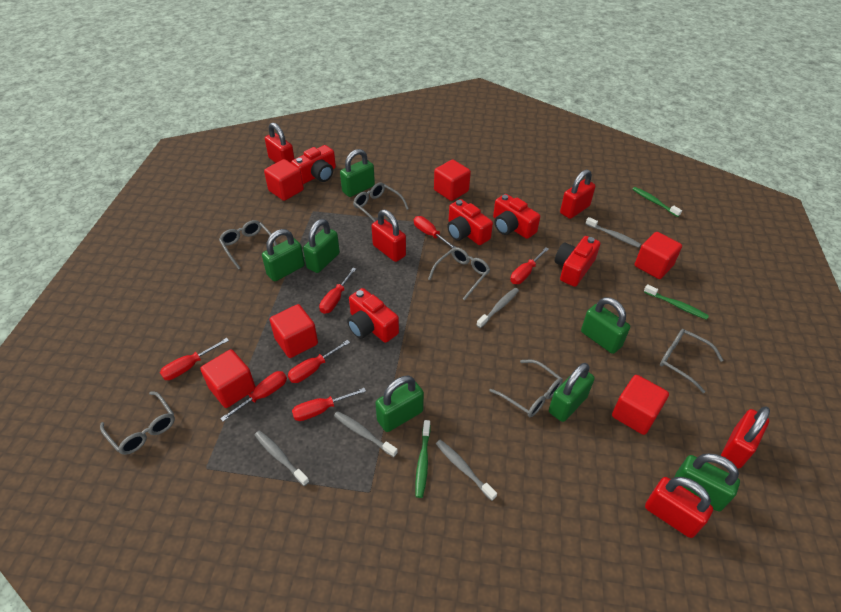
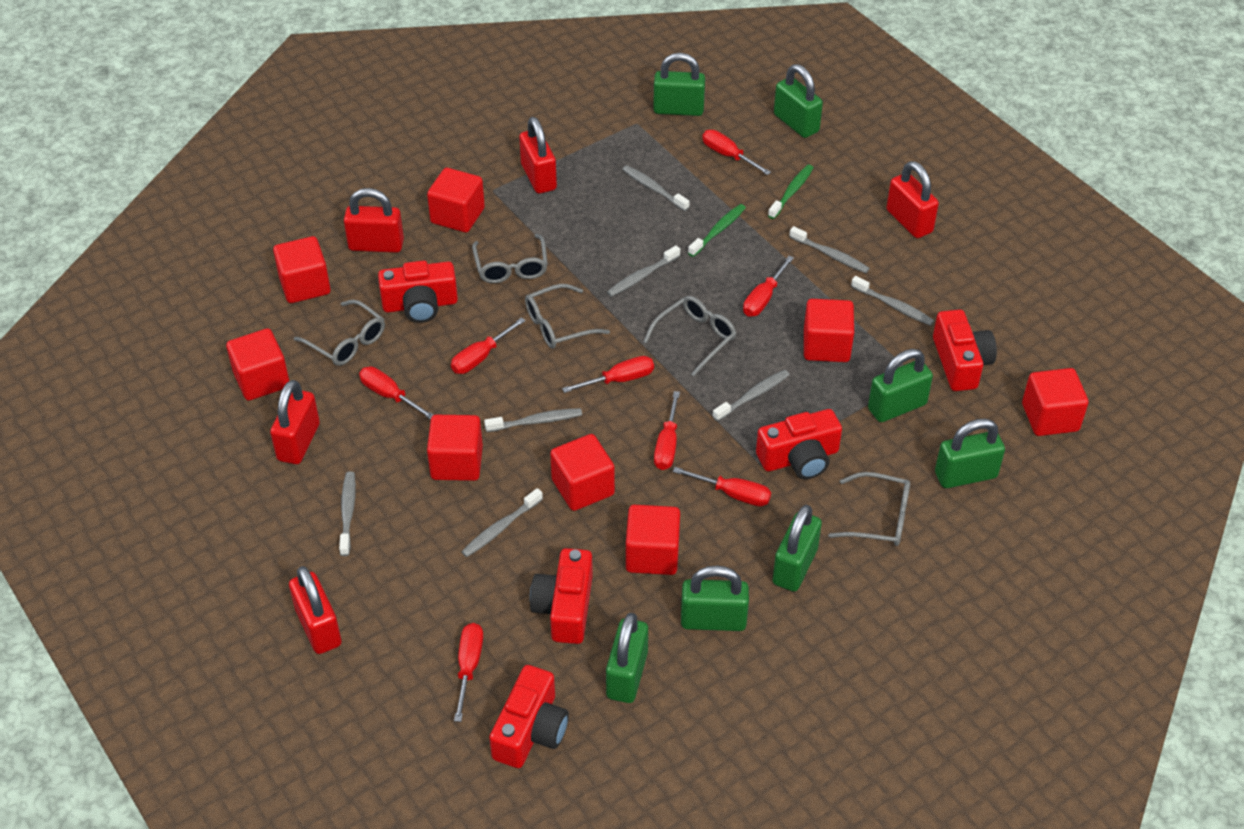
green toothbrush: 3 -> 2
grey glasses: 6 -> 5
grey toothbrush: 5 -> 8
red cube: 6 -> 8
red screwdriver: 7 -> 8

